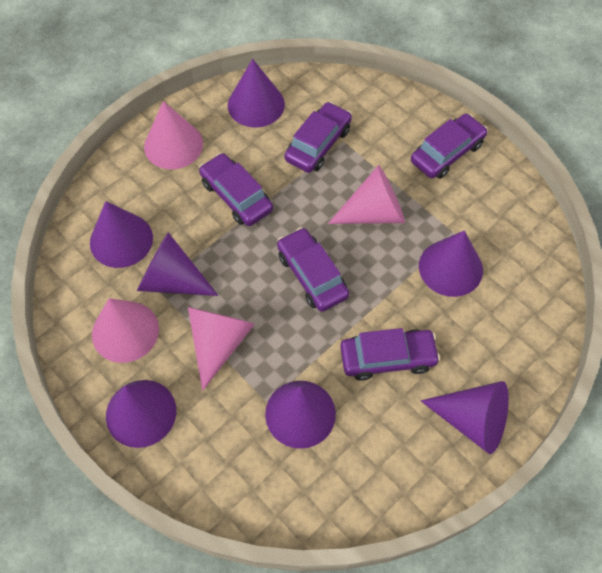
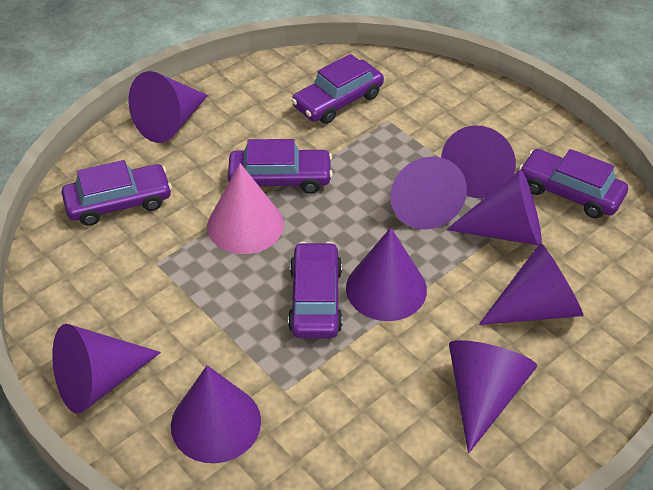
pink cone: 4 -> 1
purple cone: 7 -> 9

